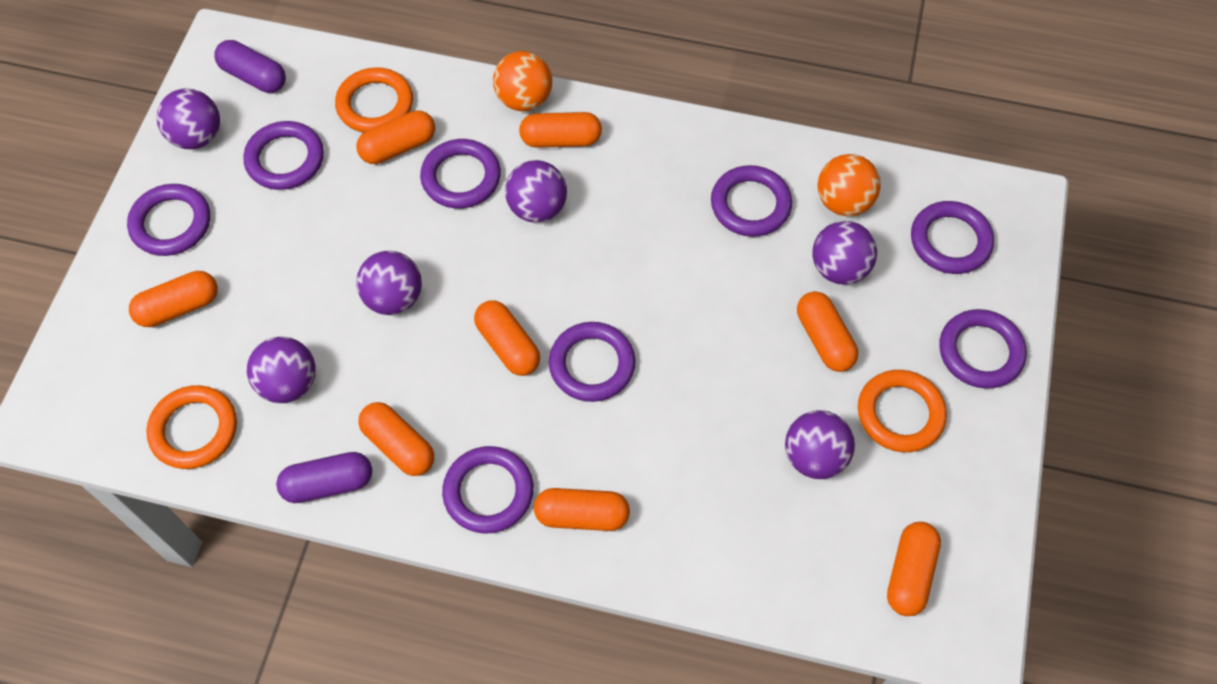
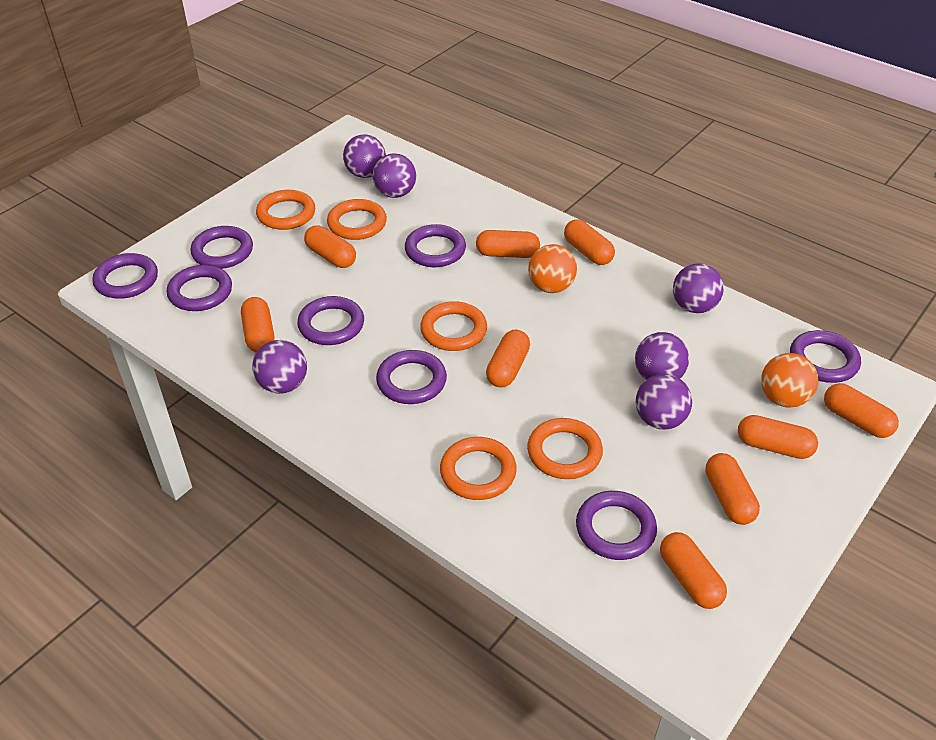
orange capsule: 8 -> 9
orange ring: 3 -> 5
purple capsule: 2 -> 0

